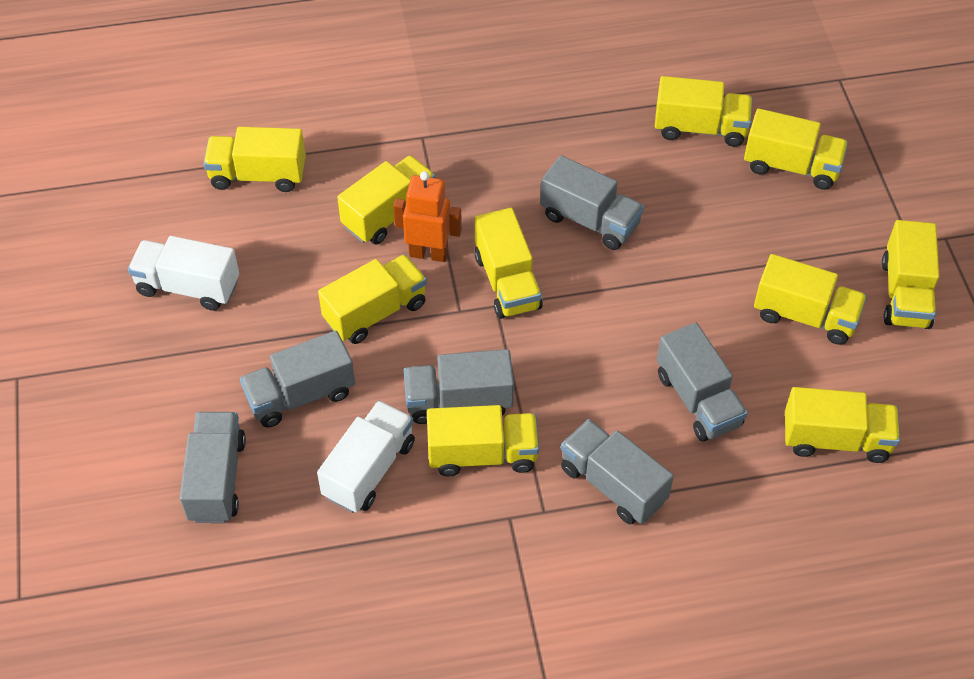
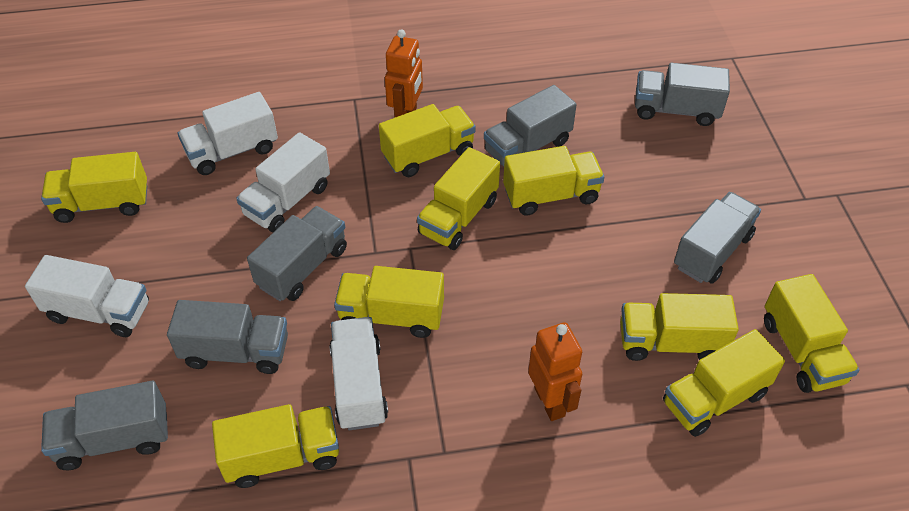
orange robot: 1 -> 2
white truck: 2 -> 4
yellow truck: 10 -> 9

